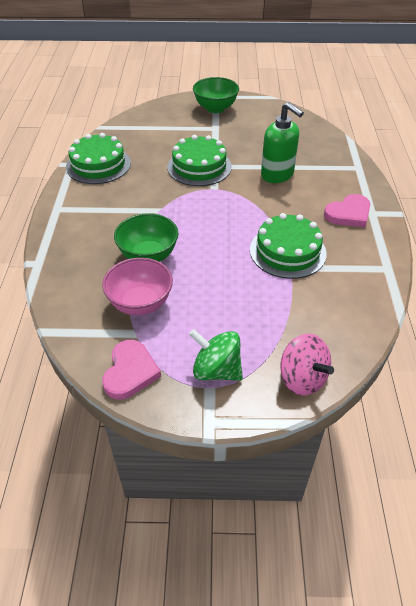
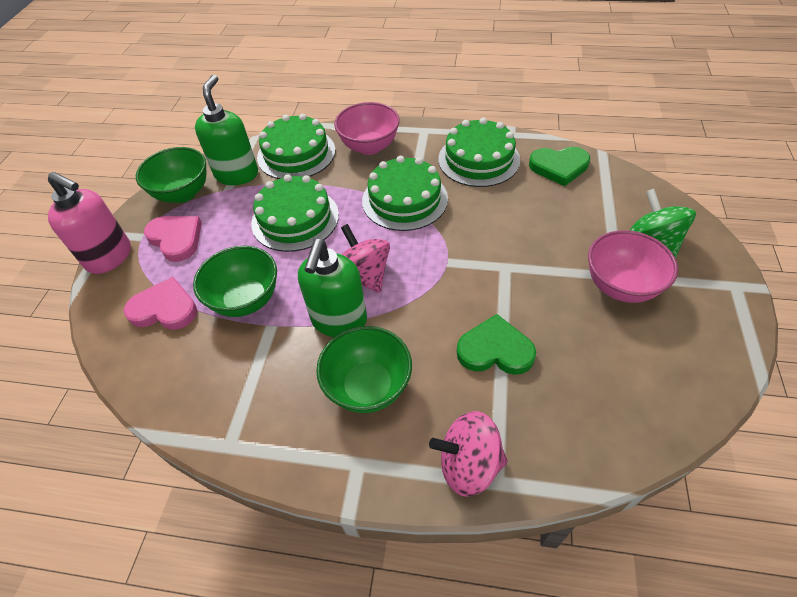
green bowl: 2 -> 3
green cake: 3 -> 4
green heart: 0 -> 2
green soap dispenser: 1 -> 2
pink bowl: 1 -> 2
pink soap dispenser: 0 -> 1
pink spinning top: 1 -> 2

